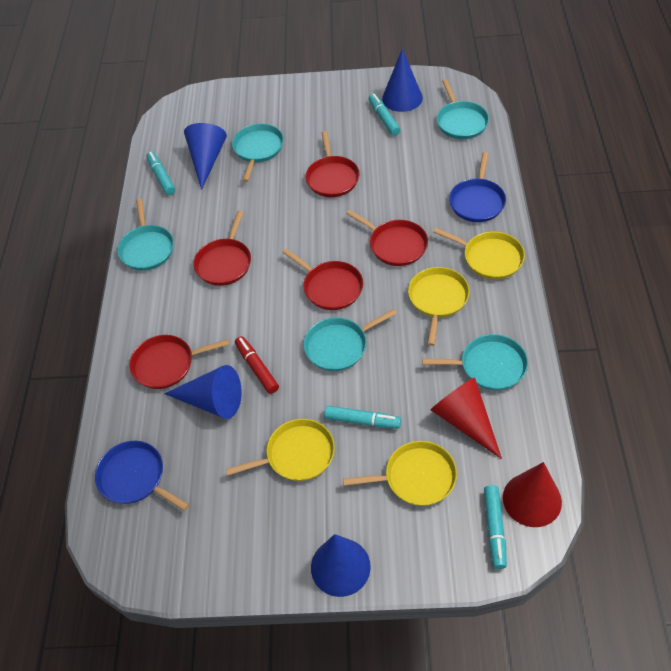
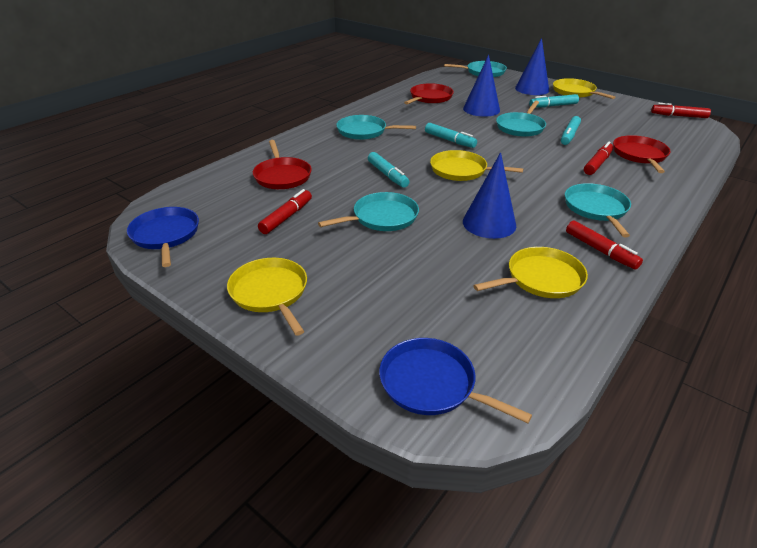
blue cone: 4 -> 3
red cone: 2 -> 0
red marker: 1 -> 4
red pan: 5 -> 3

